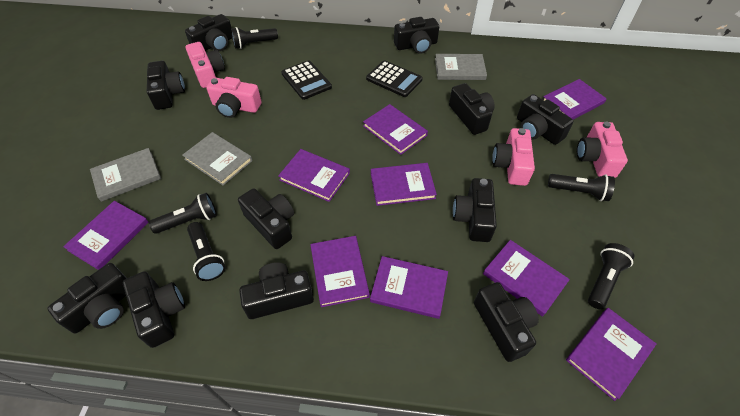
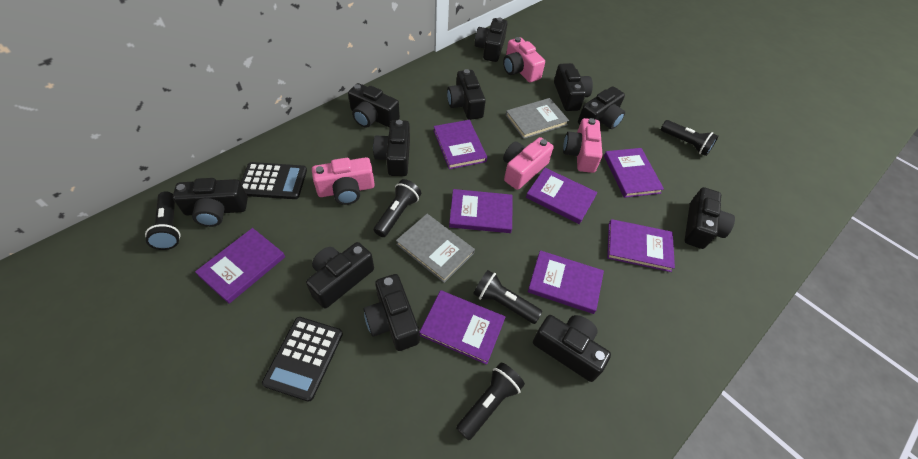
grey book: 3 -> 2
purple book: 9 -> 8

